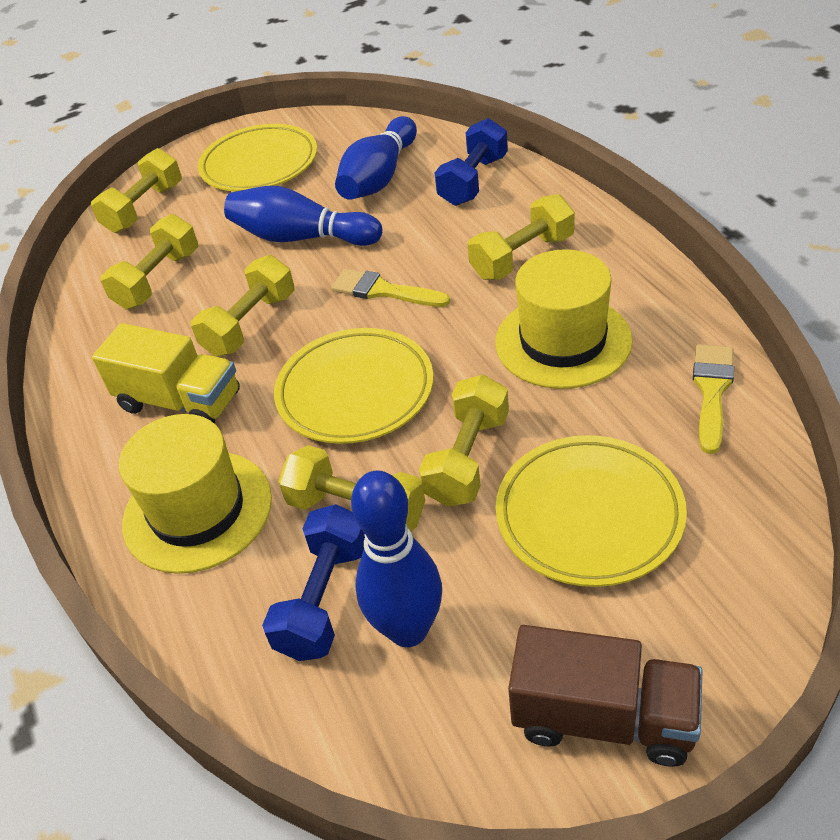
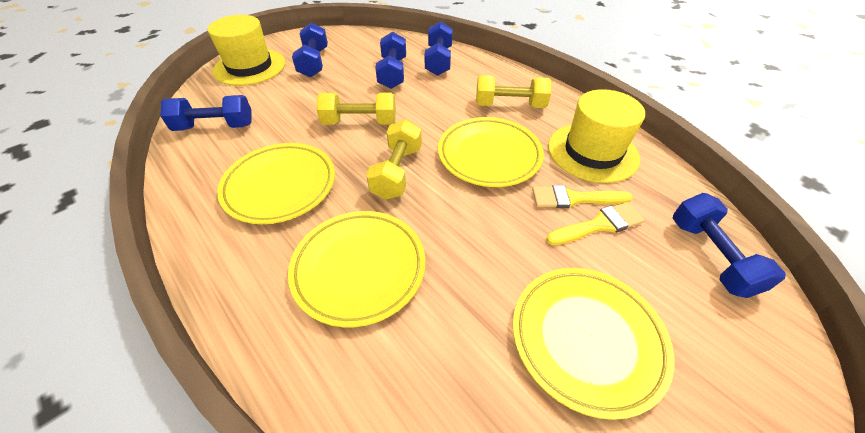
blue bowling pin: 3 -> 0
blue dumbbell: 2 -> 5
brown truck: 1 -> 0
yellow dumbbell: 6 -> 3
yellow plate: 3 -> 4
yellow truck: 1 -> 0

